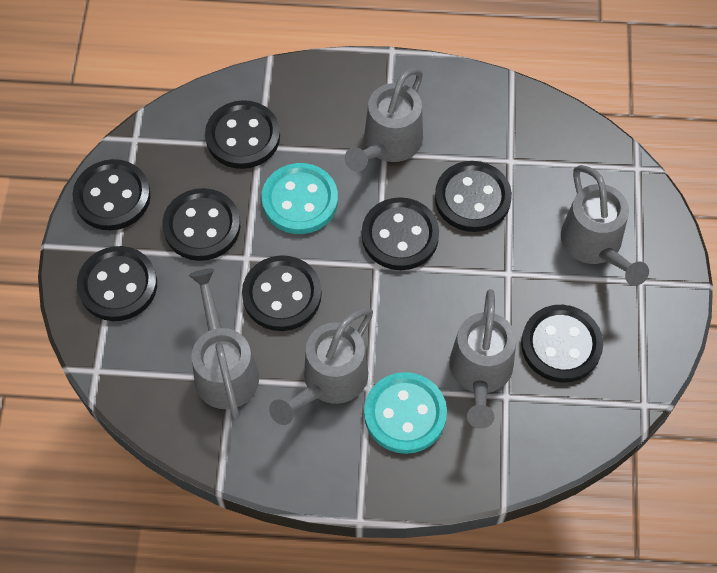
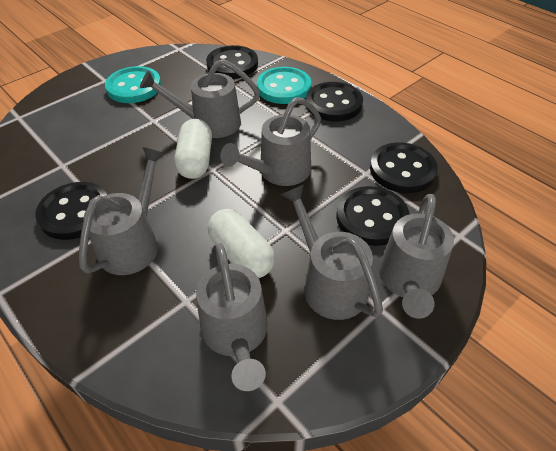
black button: 8 -> 5
grey watering can: 5 -> 6
white capsule: 0 -> 2

